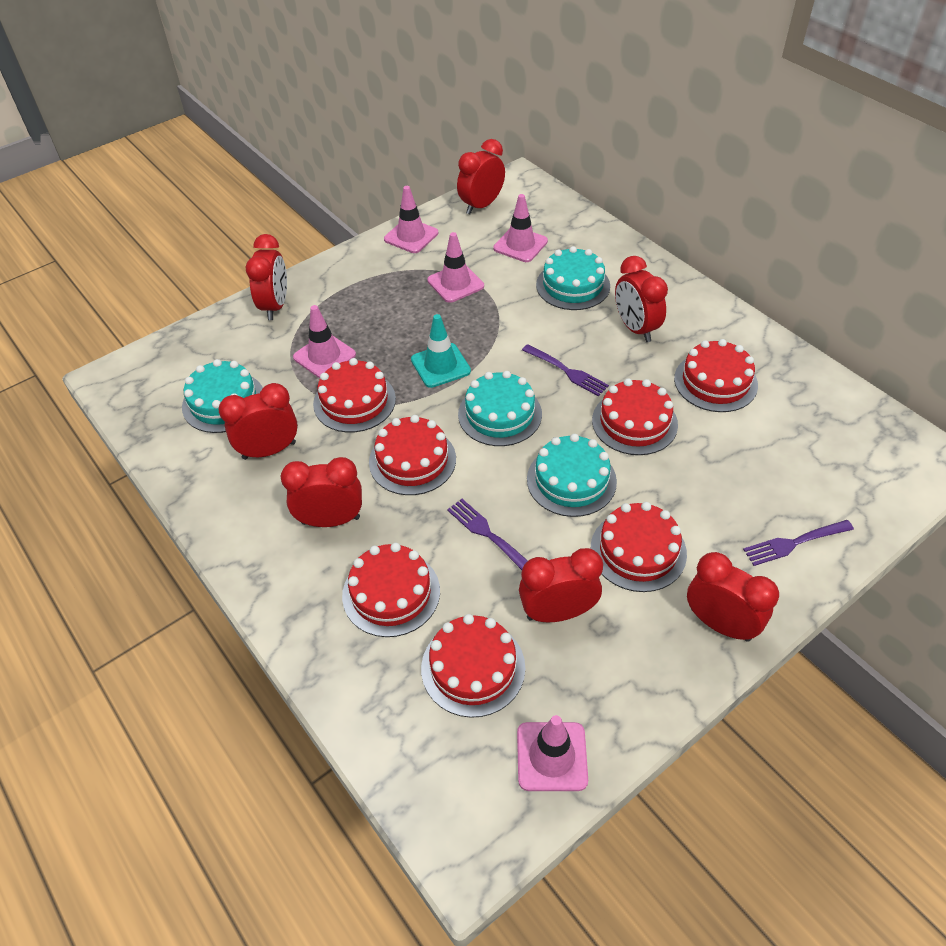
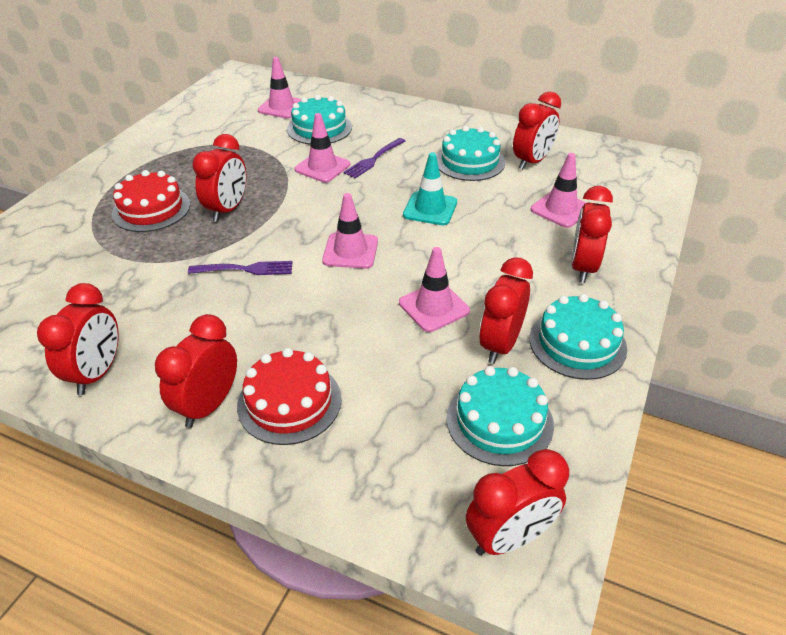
purple fork: 3 -> 2
red cake: 7 -> 2

